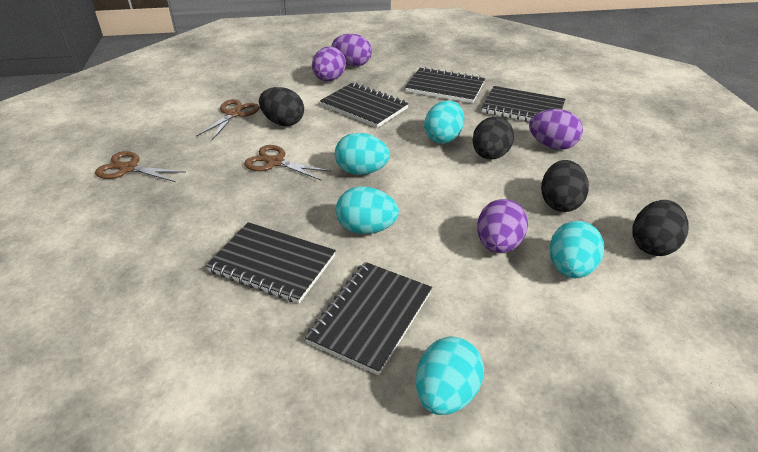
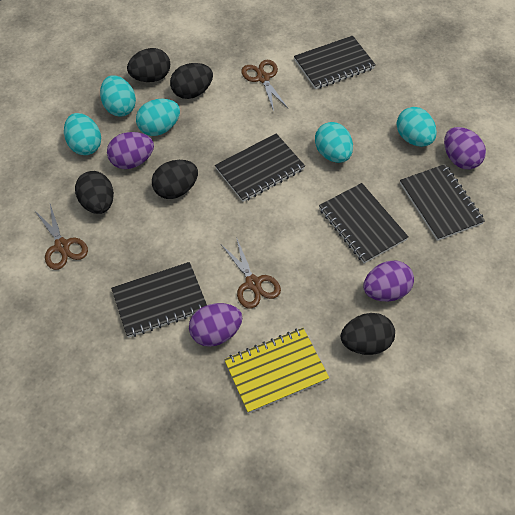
black egg: 4 -> 5
yellow notebook: 0 -> 1

